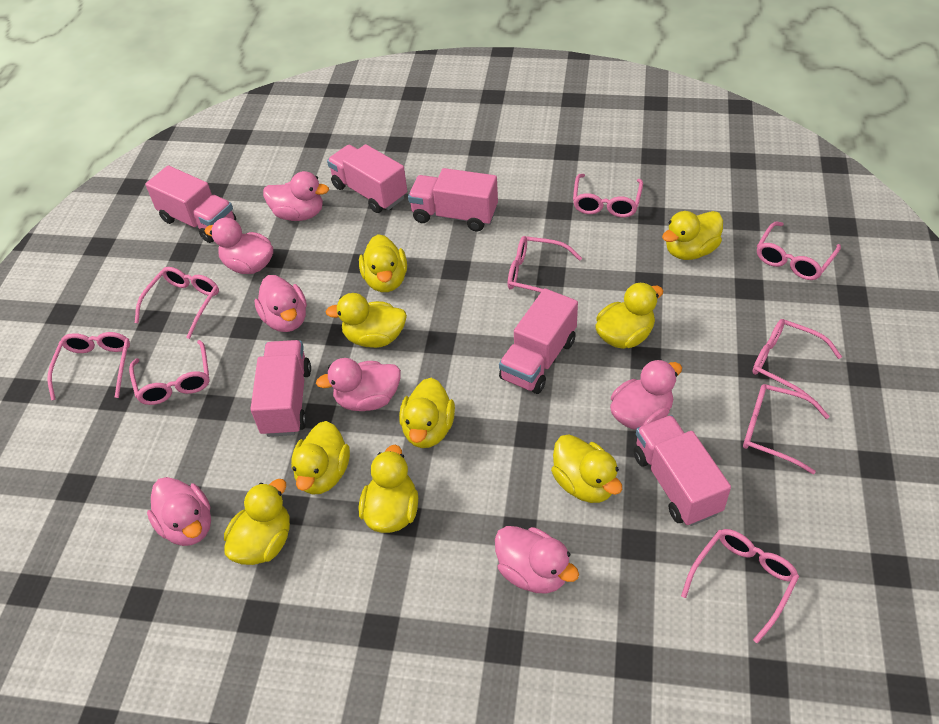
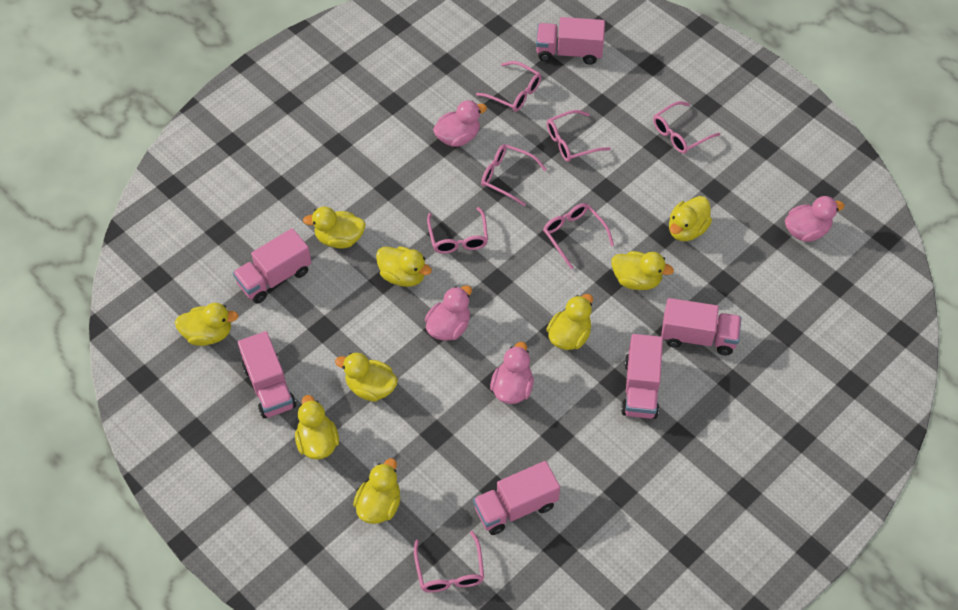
pink duck: 7 -> 4
pink glasses: 9 -> 7

